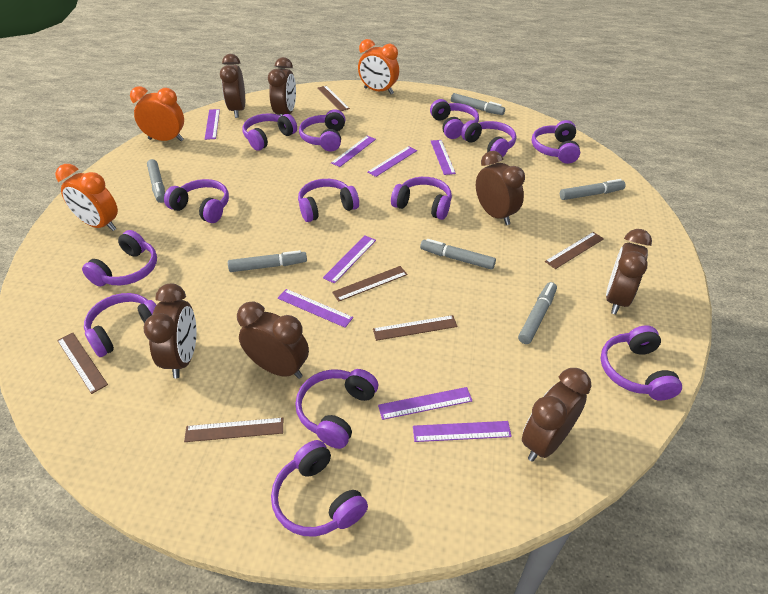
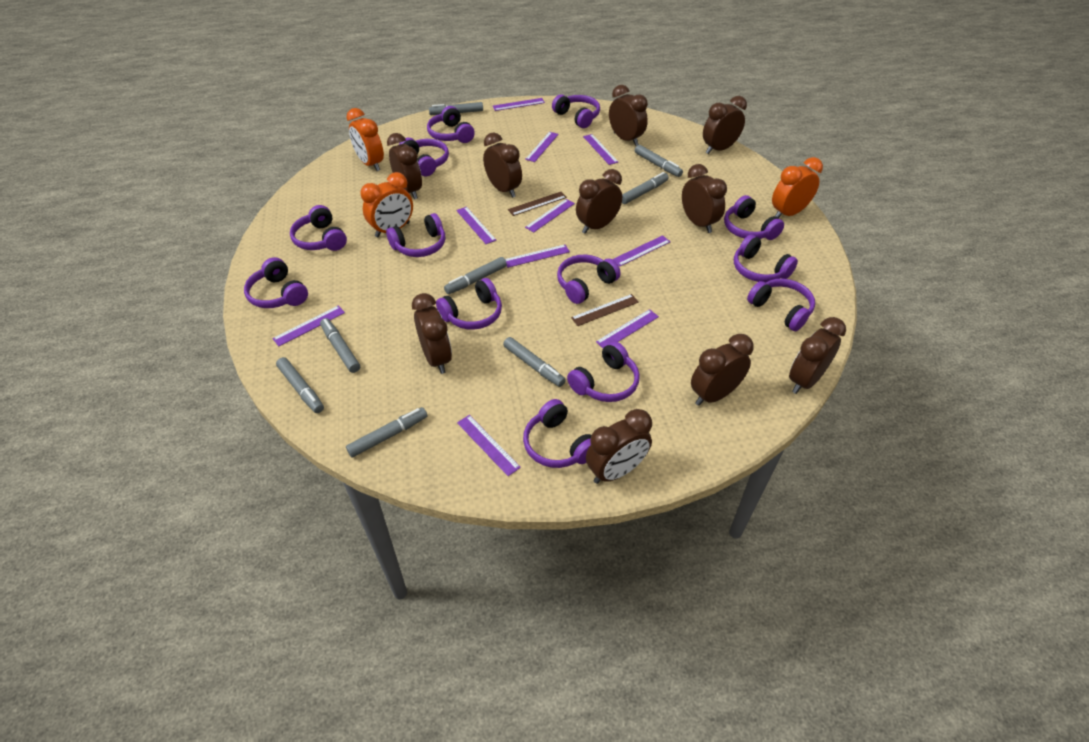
brown clock: 7 -> 10
brown ruler: 6 -> 2
grey marker: 6 -> 8
purple ruler: 8 -> 10

